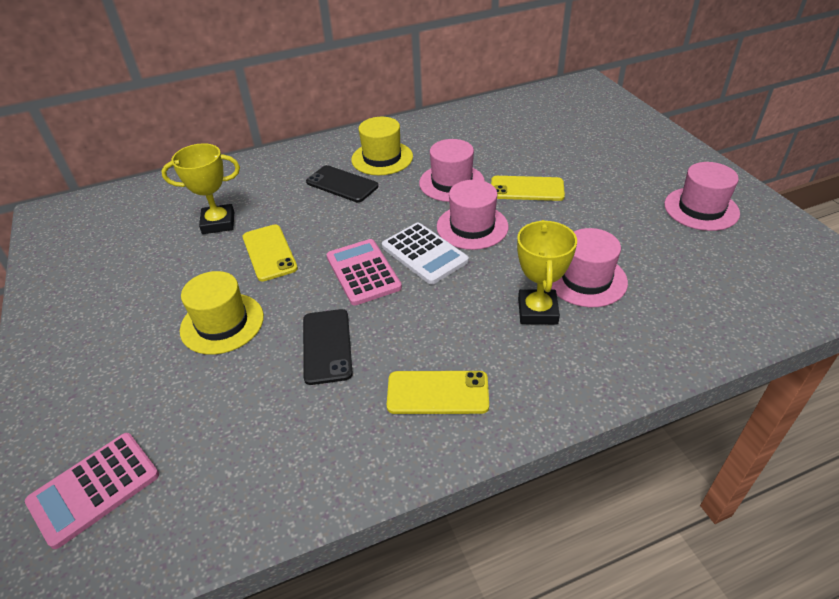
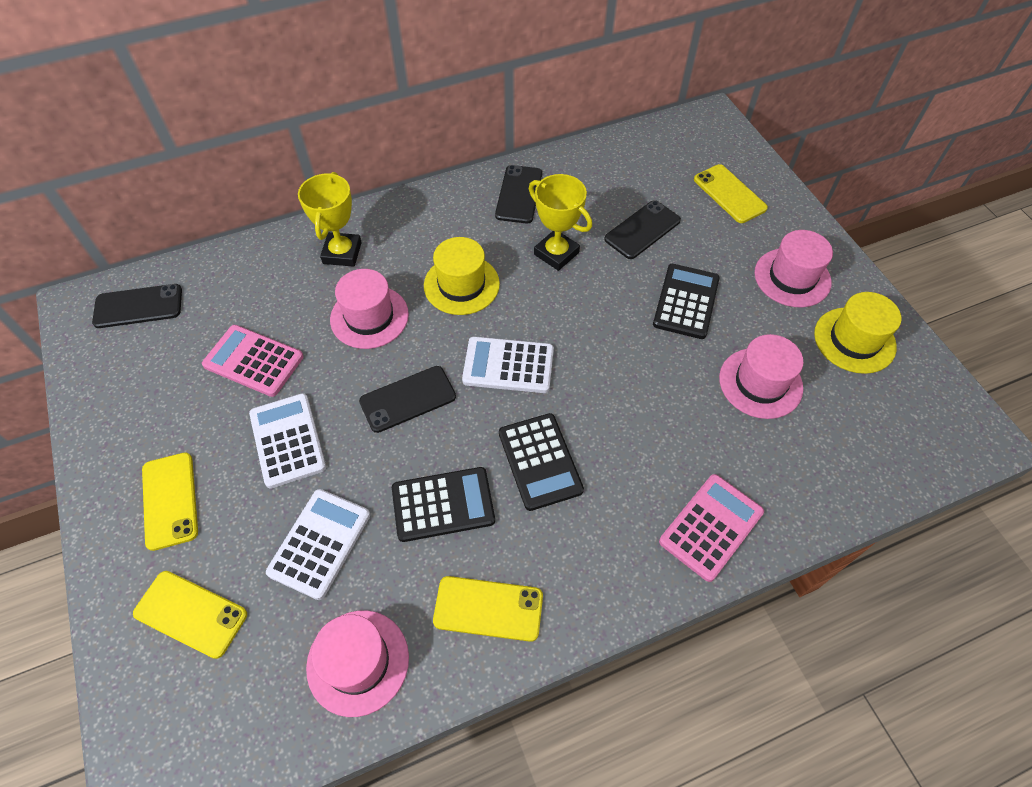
black calculator: 0 -> 3
black phone: 2 -> 4
white calculator: 1 -> 3
yellow phone: 3 -> 4

